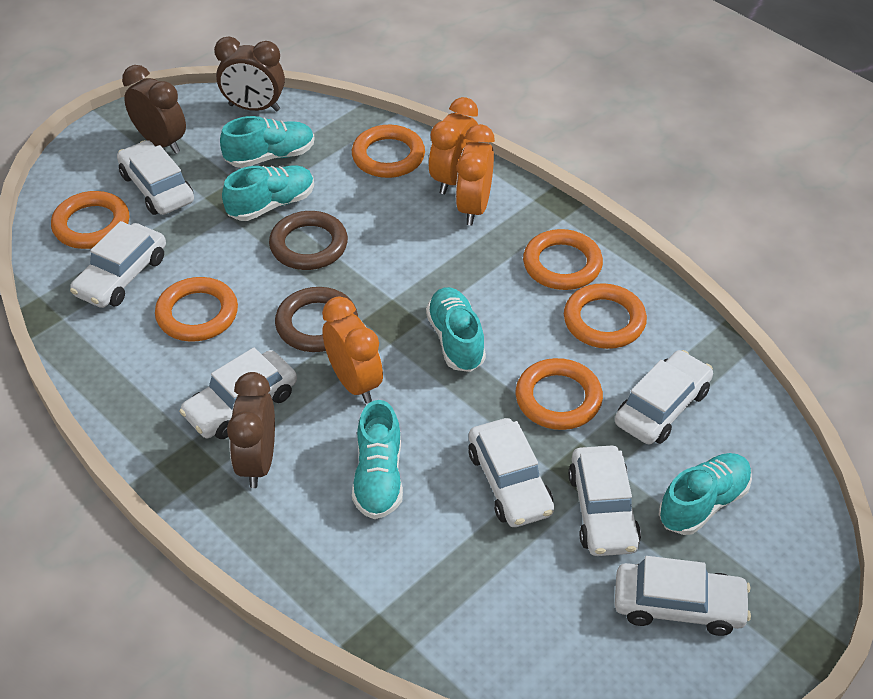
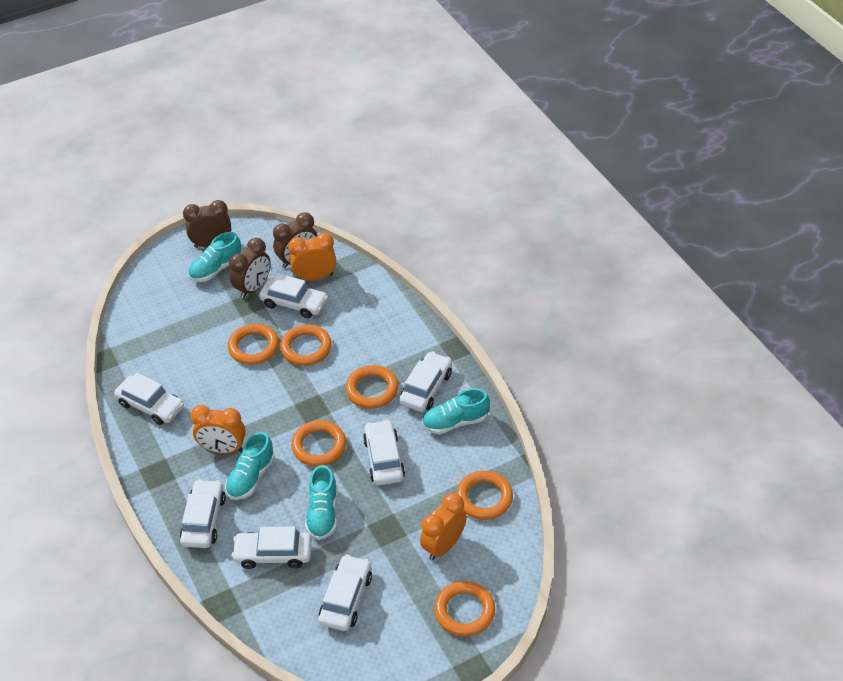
brown ring: 2 -> 0
turquoise shoe: 5 -> 4

